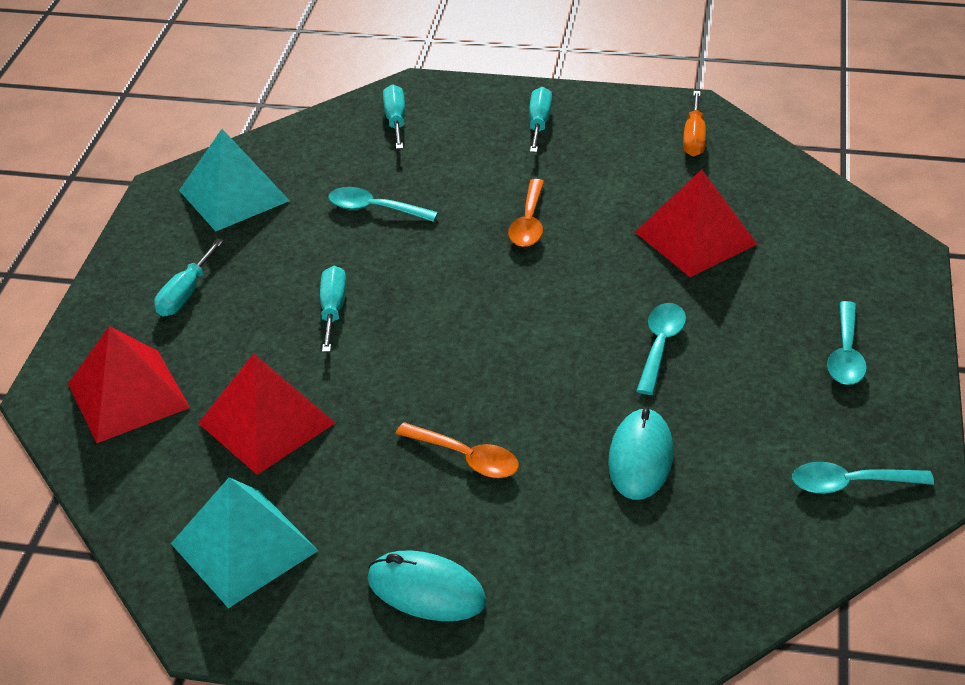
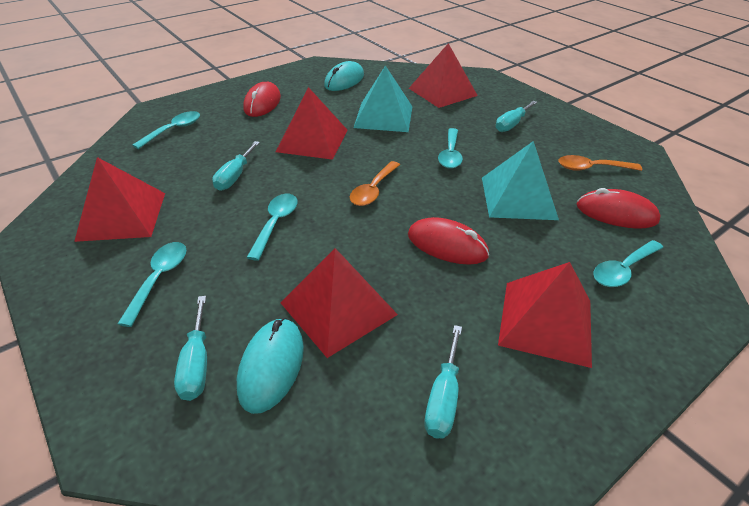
orange screwdriver: 1 -> 0
red mouse: 0 -> 3
red pyramid: 3 -> 5
turquoise spoon: 4 -> 5

